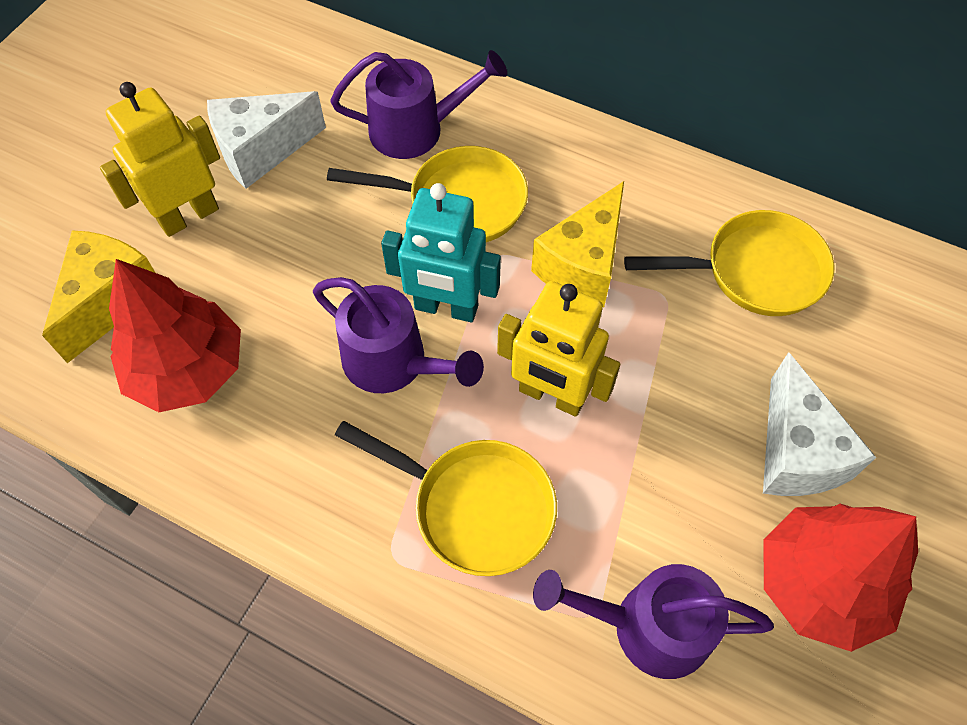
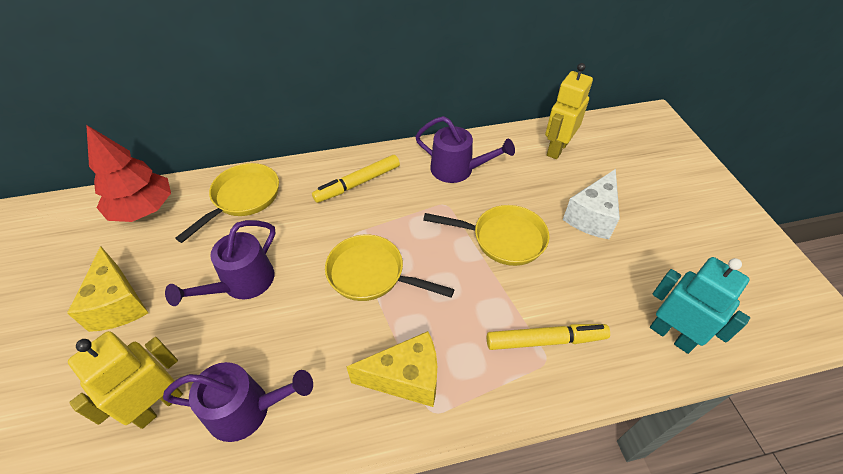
red tree: 2 -> 1
white cheese: 2 -> 1
yellow marker: 0 -> 2

